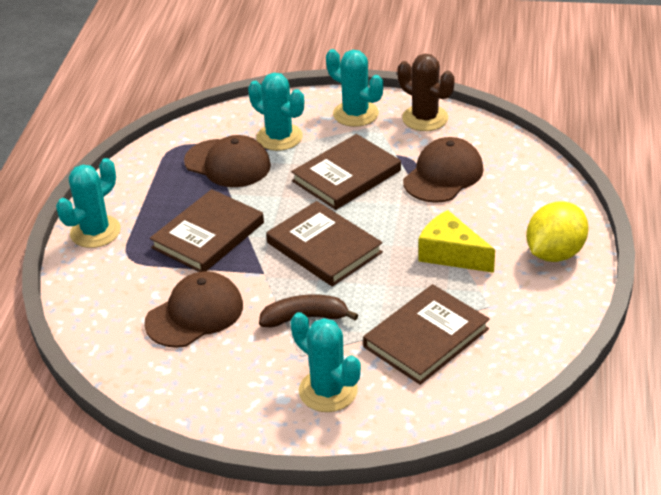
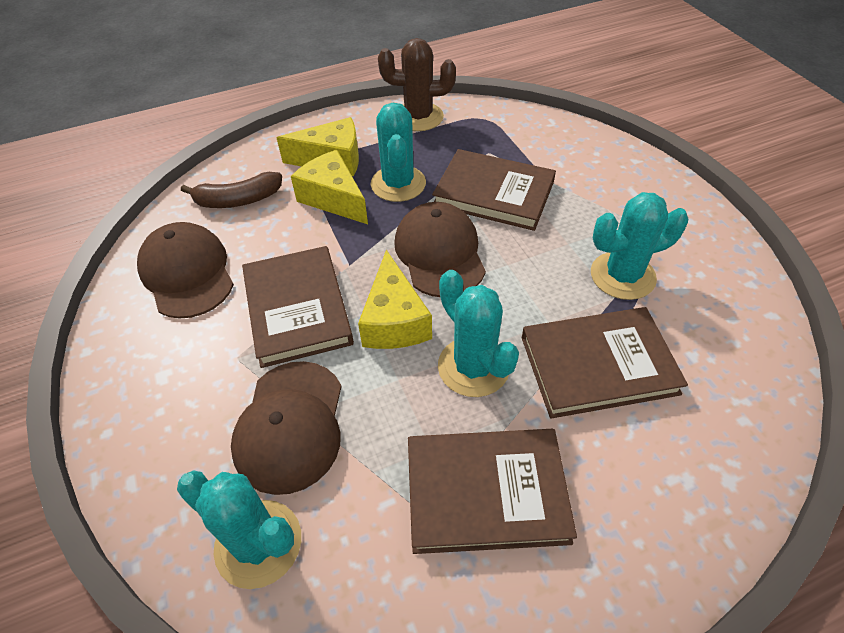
yellow cheese: 1 -> 3
yellow lemon: 1 -> 0

